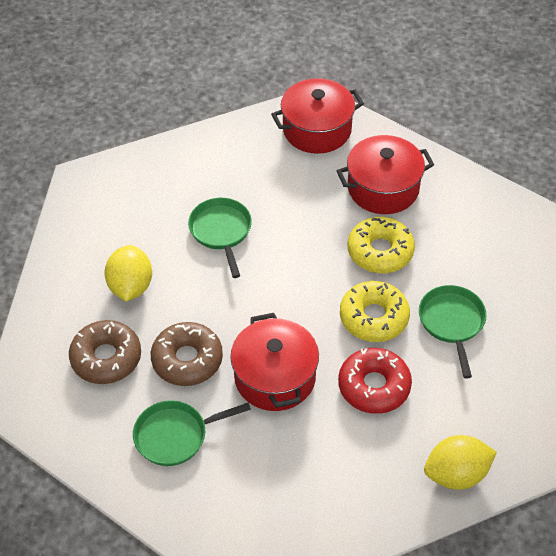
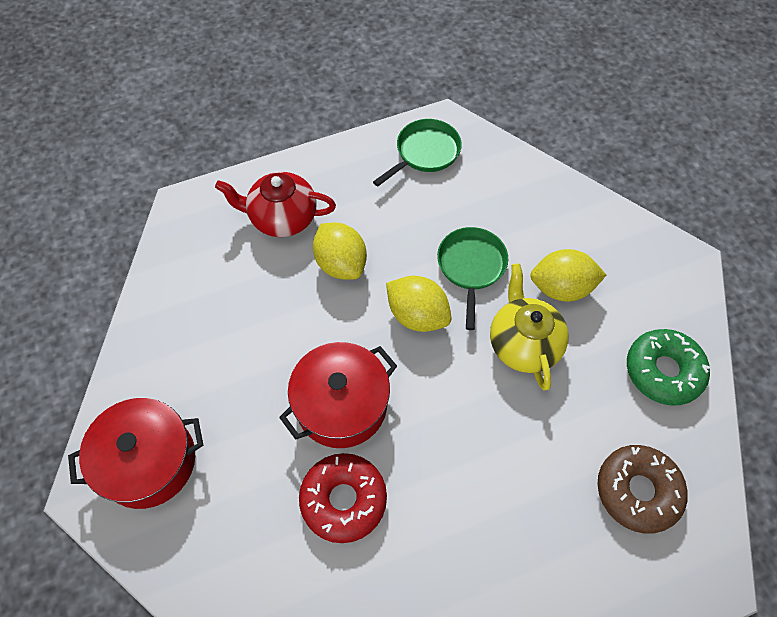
brown donut: 2 -> 1
green donut: 0 -> 1
green pan: 3 -> 2
red pot: 3 -> 2
red teapot: 0 -> 1
yellow donut: 2 -> 0
yellow lemon: 2 -> 3
yellow teapot: 0 -> 1

